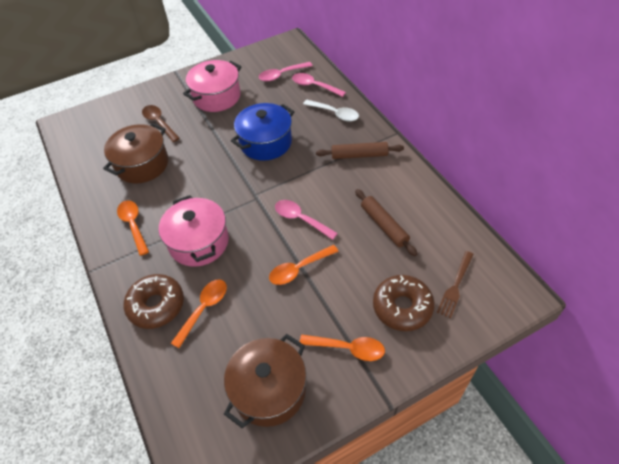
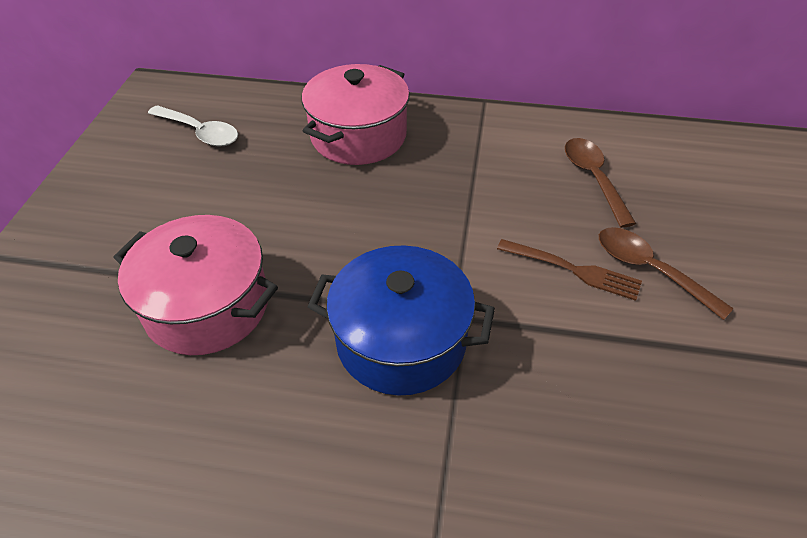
brown donut: 2 -> 0
brown pot: 2 -> 0
brown rolling pin: 2 -> 0
brown spoon: 1 -> 2
orange spoon: 4 -> 0
pink spoon: 3 -> 0

